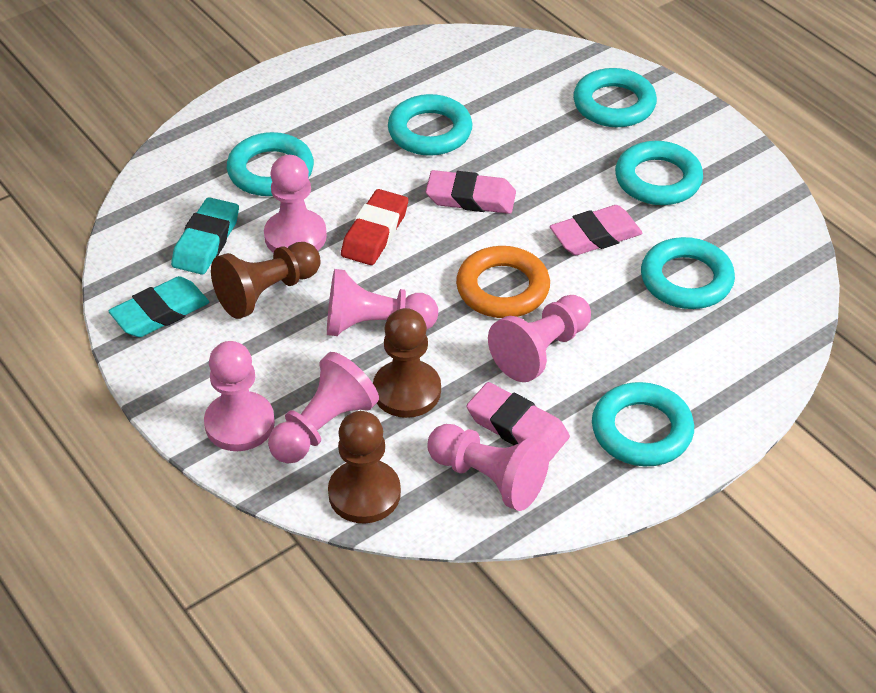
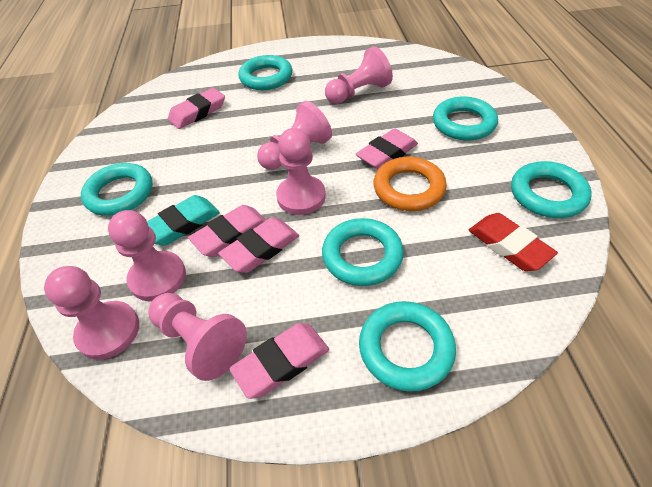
brown pawn: 3 -> 0
pink eraser: 3 -> 5
turquoise eraser: 2 -> 1

